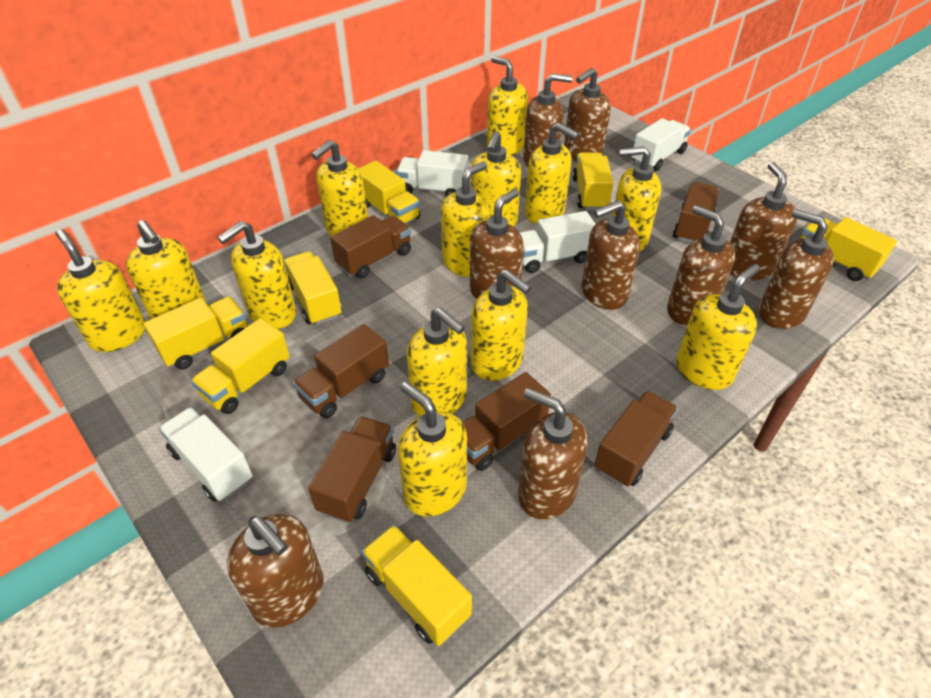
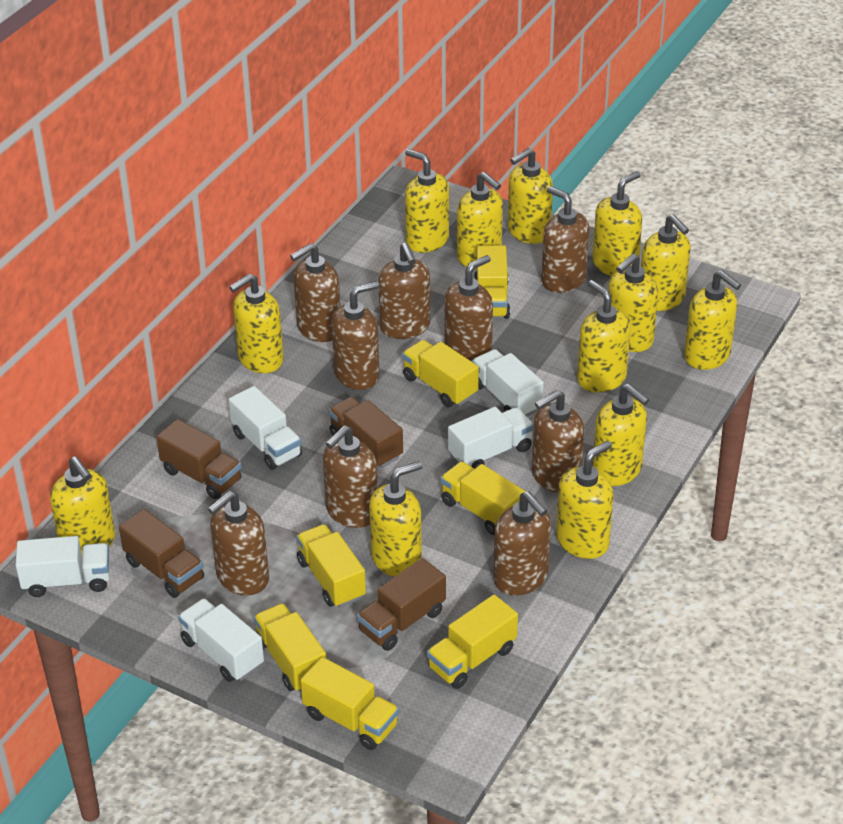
brown truck: 6 -> 4
white truck: 4 -> 5

